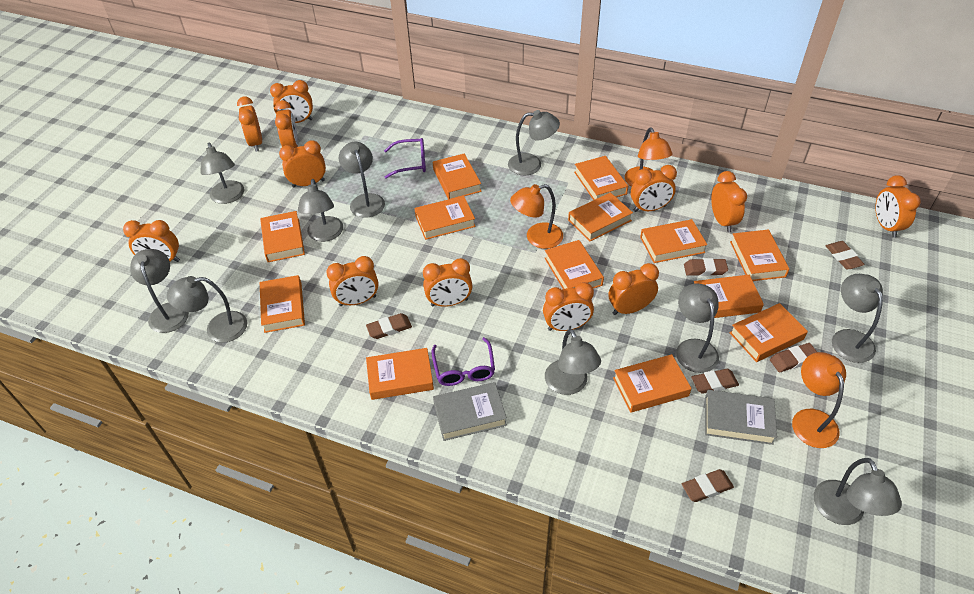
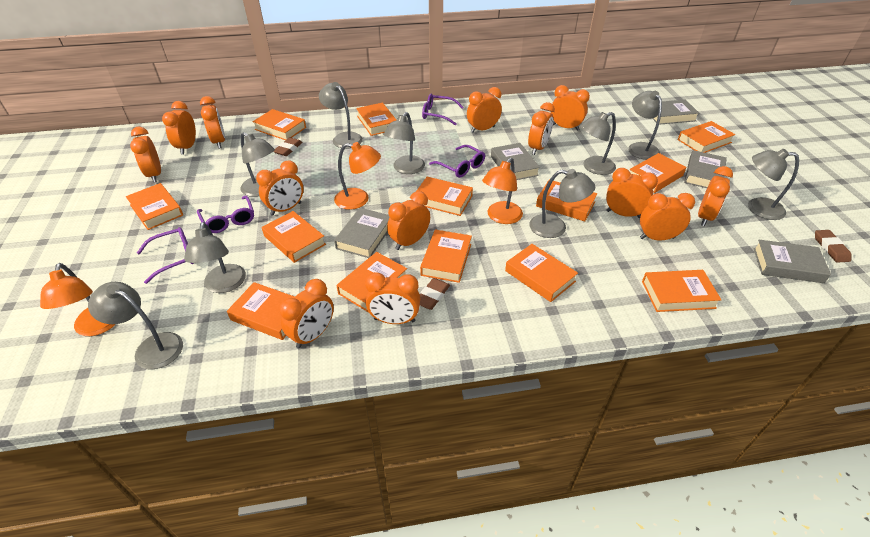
brown eraser: 6 -> 3
grey book: 2 -> 5
grey lamp: 10 -> 9
orange clock: 12 -> 13
purple glasses: 2 -> 4

